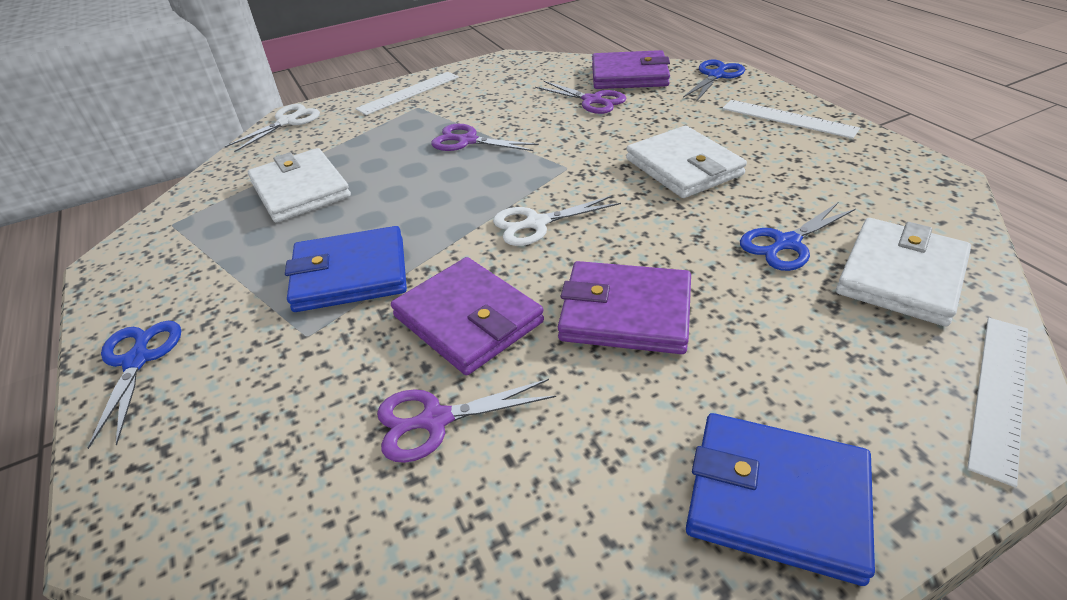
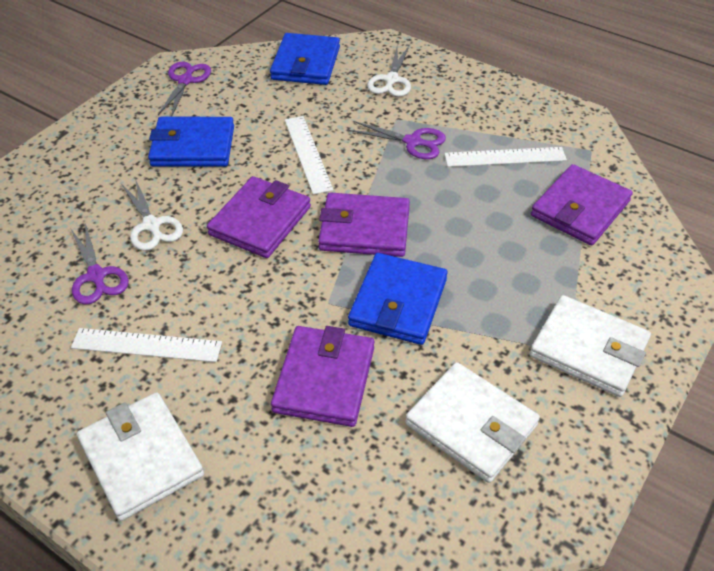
blue scissors: 3 -> 0
blue wallet: 2 -> 3
purple wallet: 3 -> 4

